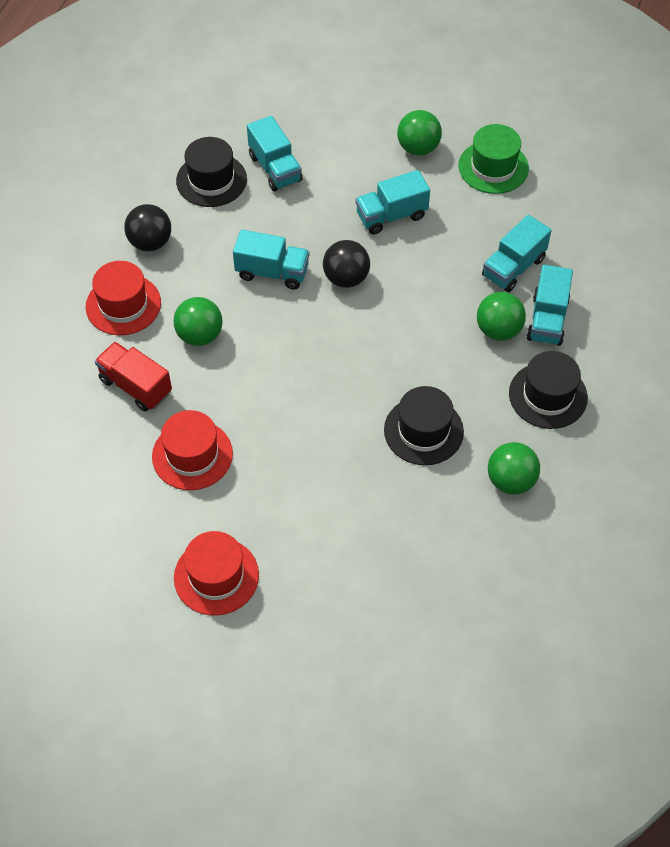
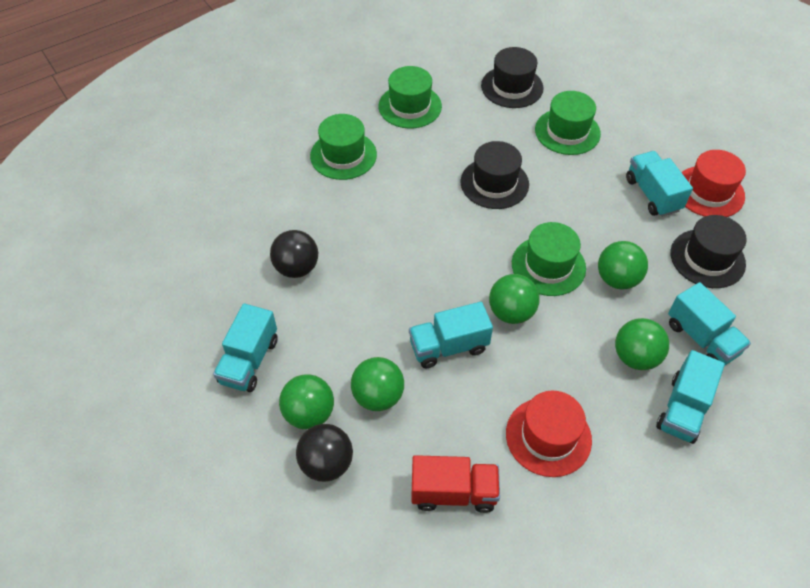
green ball: 4 -> 5
green hat: 1 -> 4
red hat: 3 -> 2

